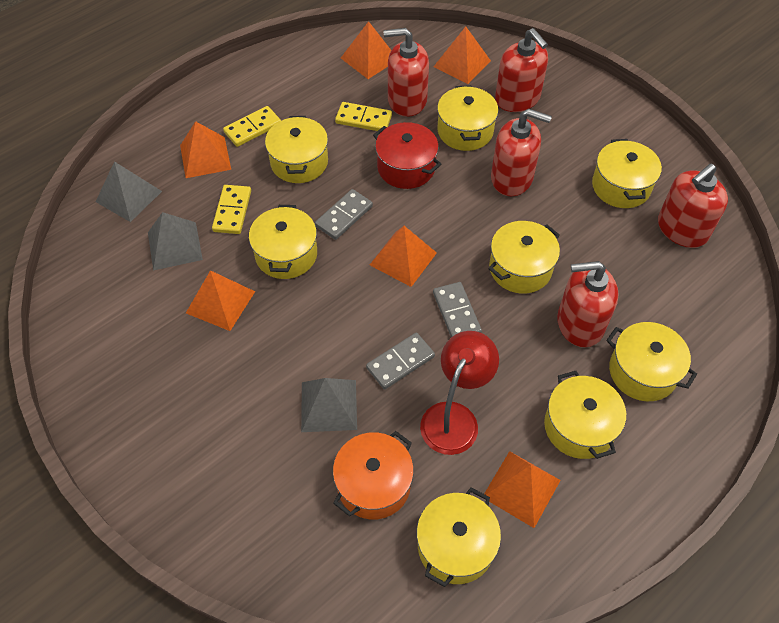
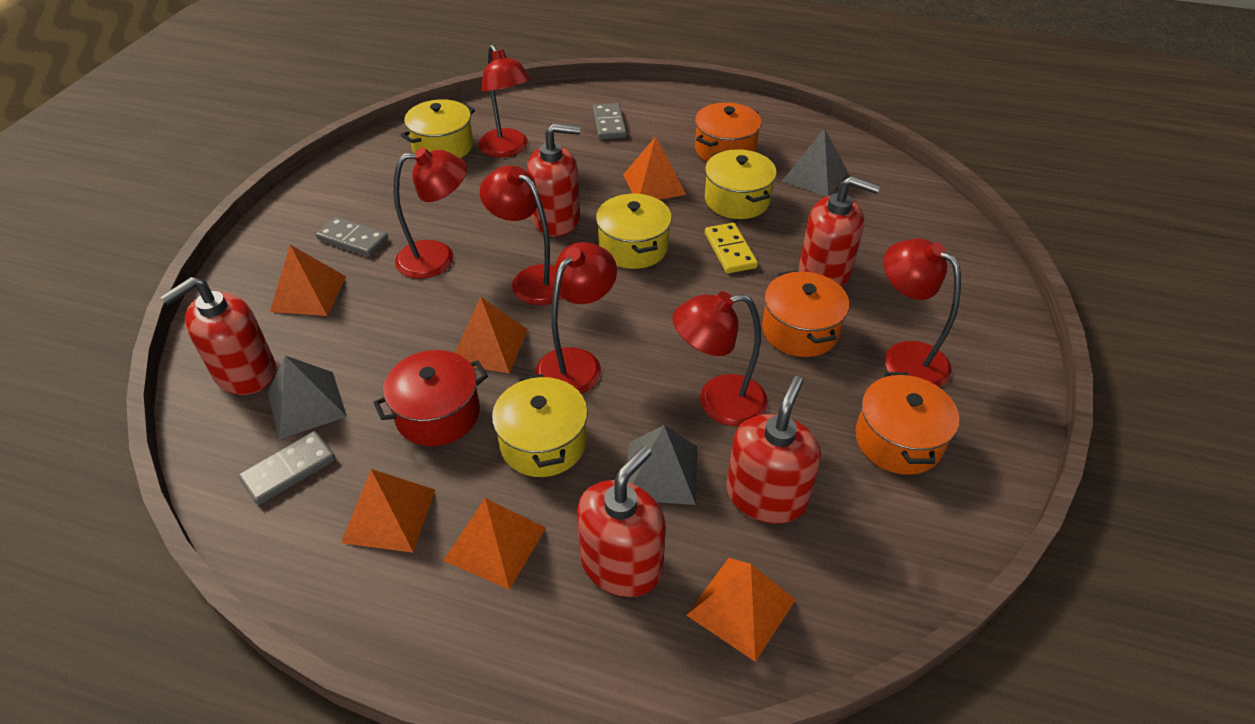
orange pot: 1 -> 3
red lamp: 1 -> 6
yellow domino: 3 -> 1
yellow pot: 8 -> 4

